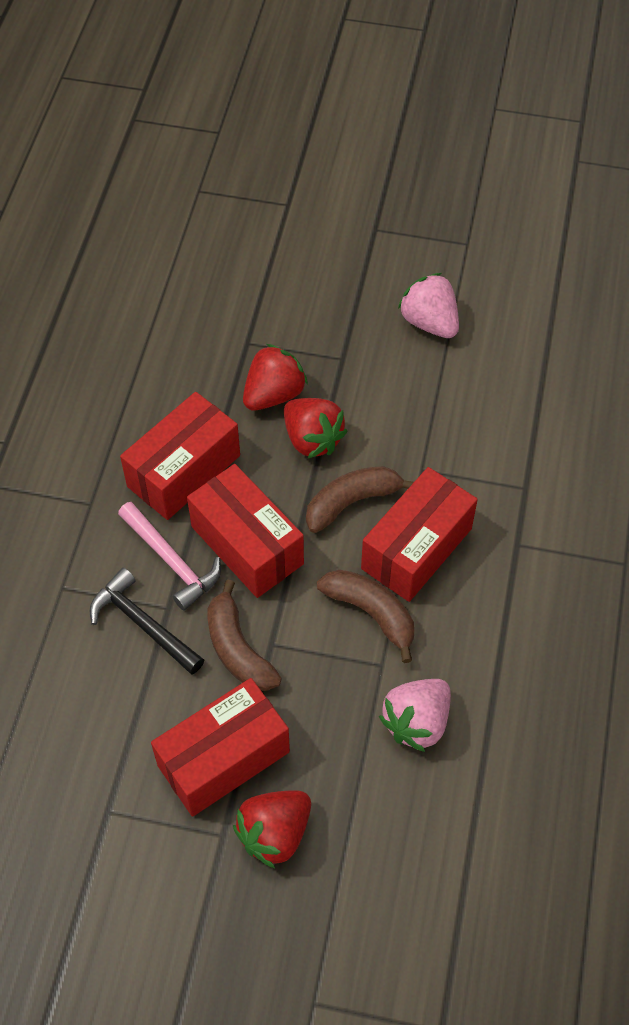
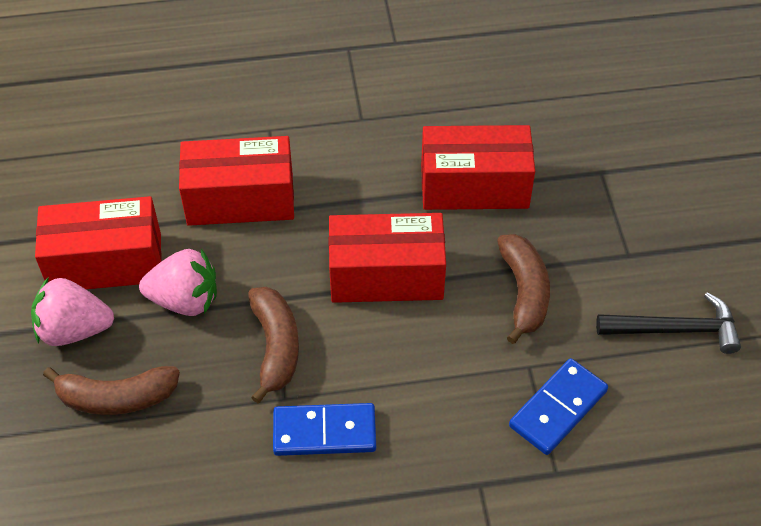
blue domino: 0 -> 2
pink hammer: 1 -> 0
red strawberry: 3 -> 0

